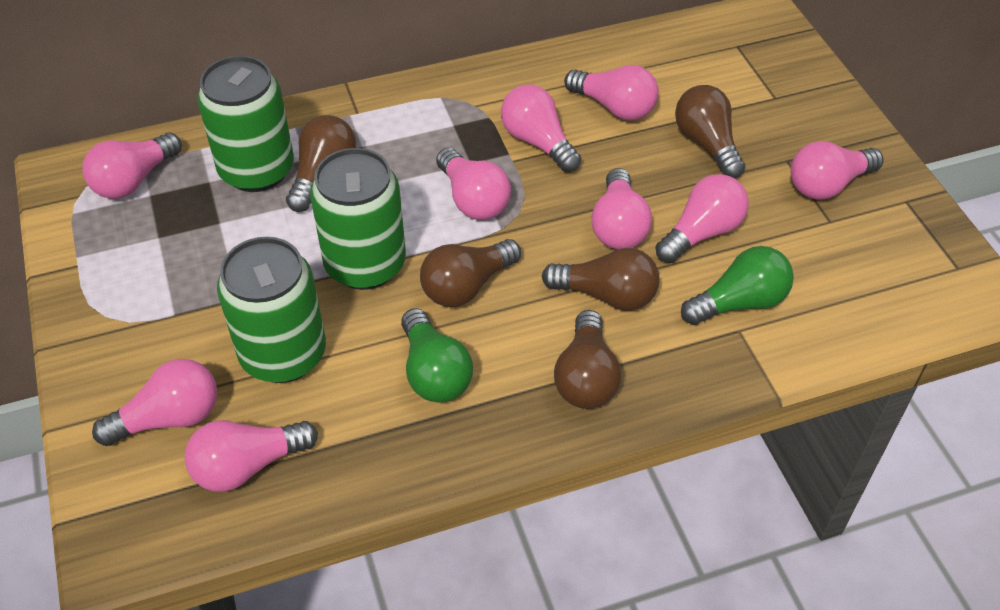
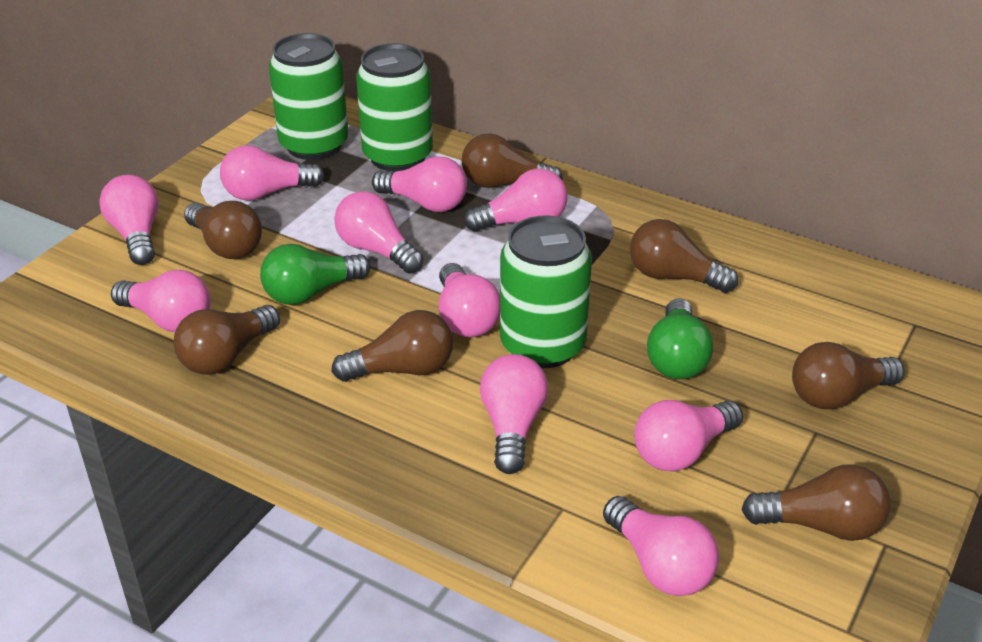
brown light bulb: 5 -> 7
pink light bulb: 9 -> 10

